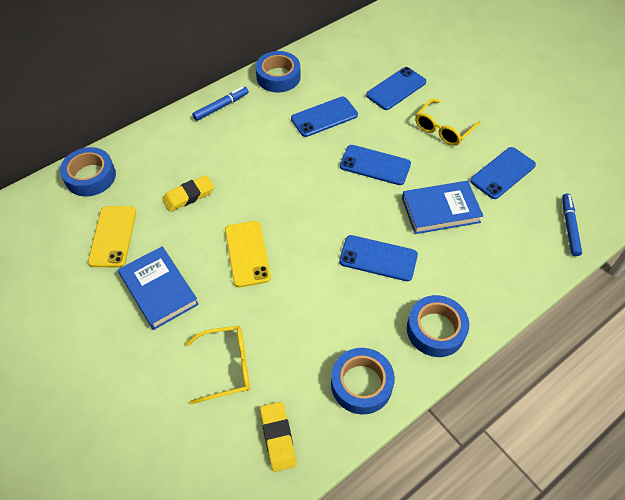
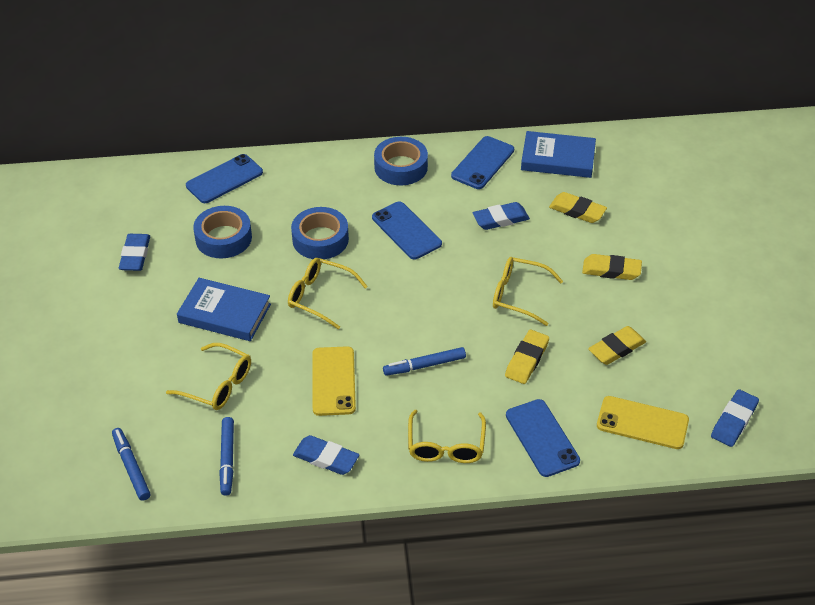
blue eraser: 0 -> 4
blue marker: 2 -> 3
blue phone: 5 -> 4
blue tape: 4 -> 3
yellow eraser: 2 -> 4
yellow glasses: 2 -> 4

